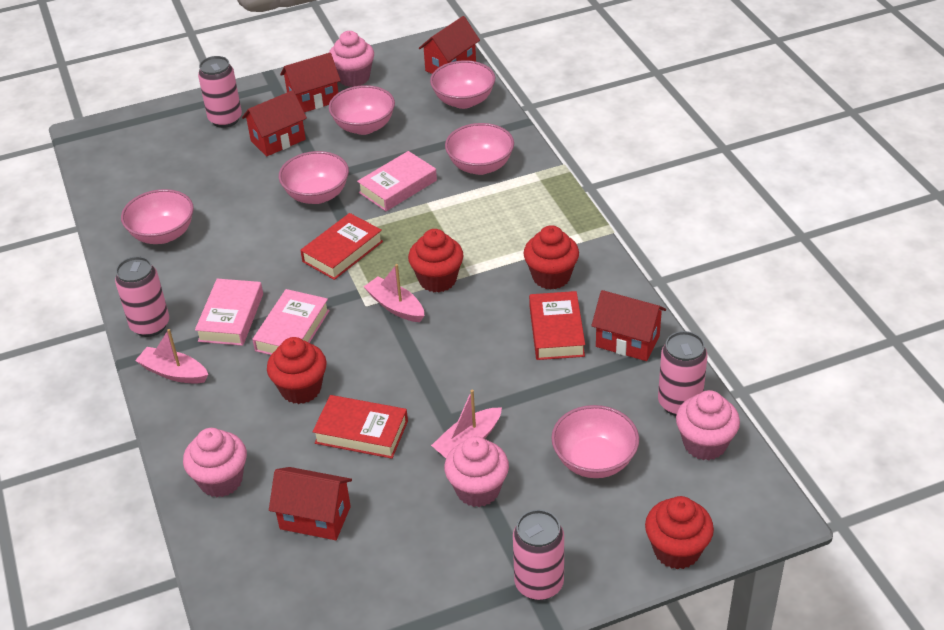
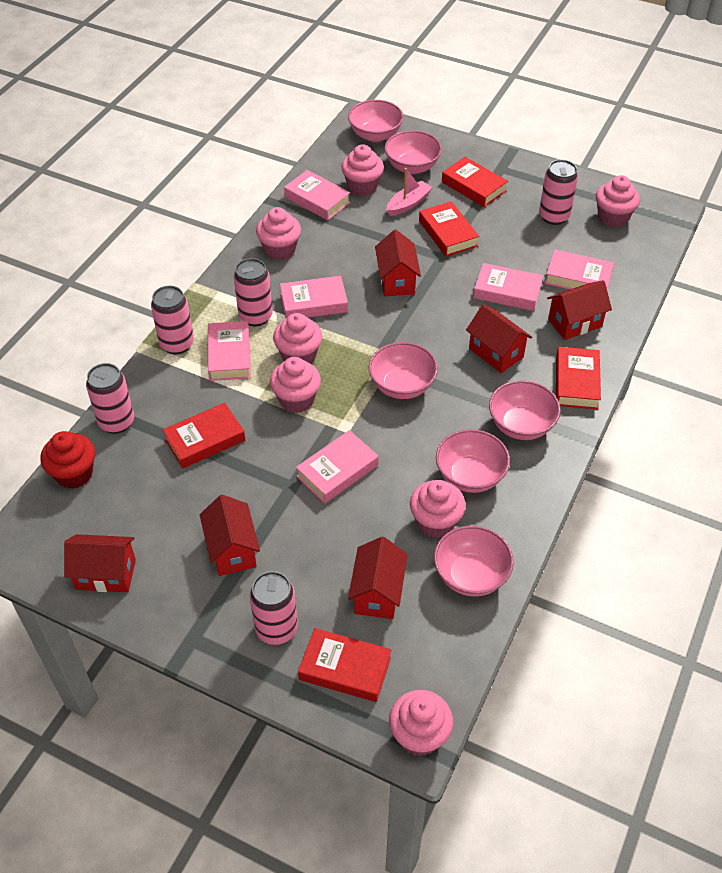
pink boat: 3 -> 1
pink book: 3 -> 6
pink can: 4 -> 5
pink cupcake: 4 -> 7
red book: 3 -> 5
red cupcake: 4 -> 1
red house: 5 -> 6

